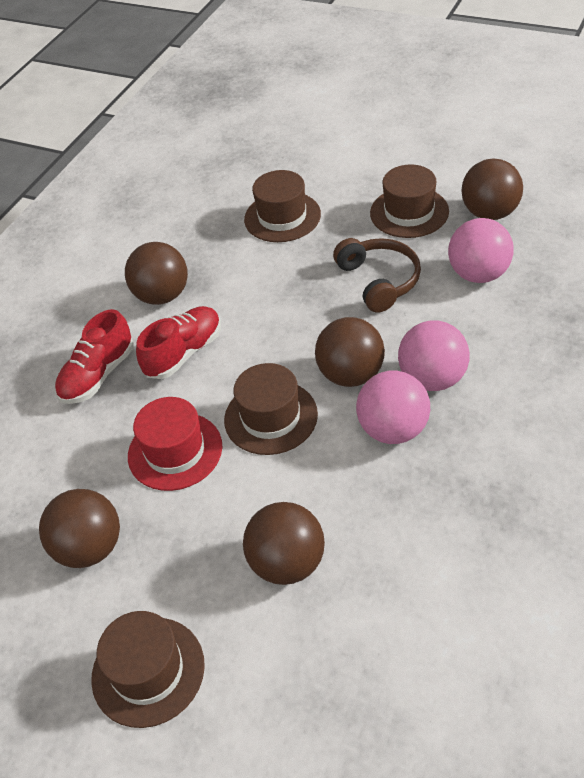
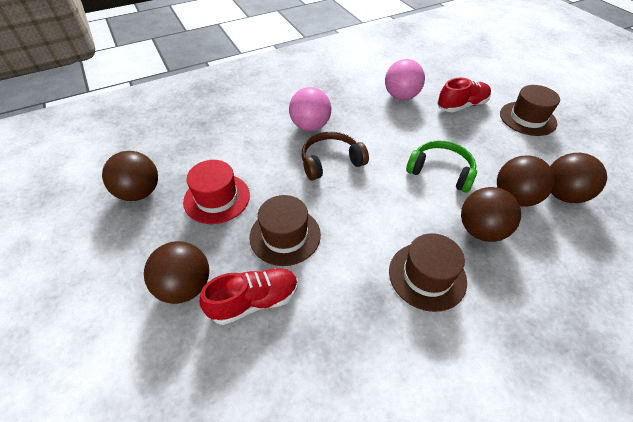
brown hat: 4 -> 3
green headphones: 0 -> 1
pink ball: 3 -> 2

